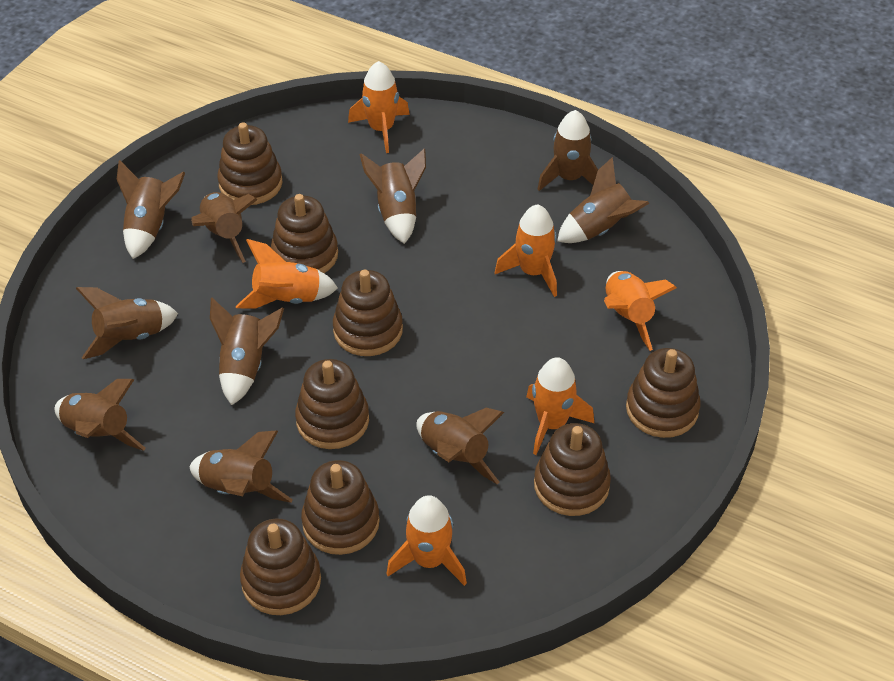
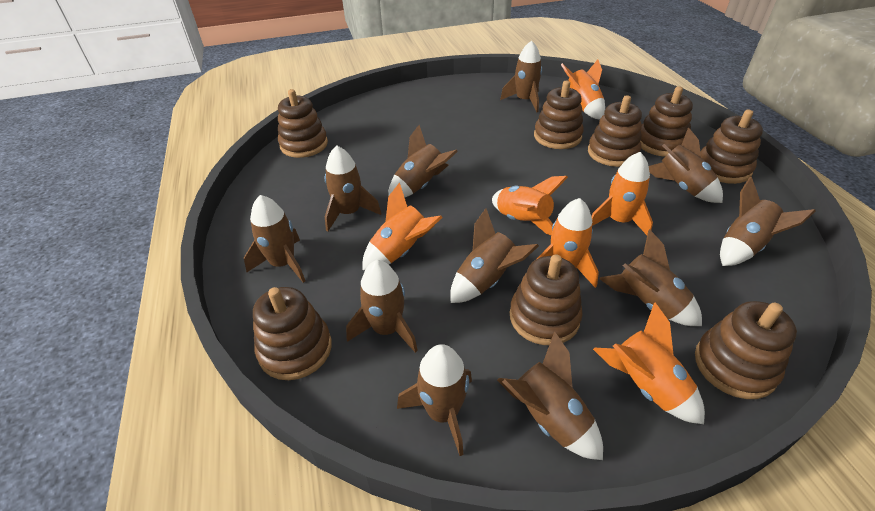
brown rocket: 10 -> 11

